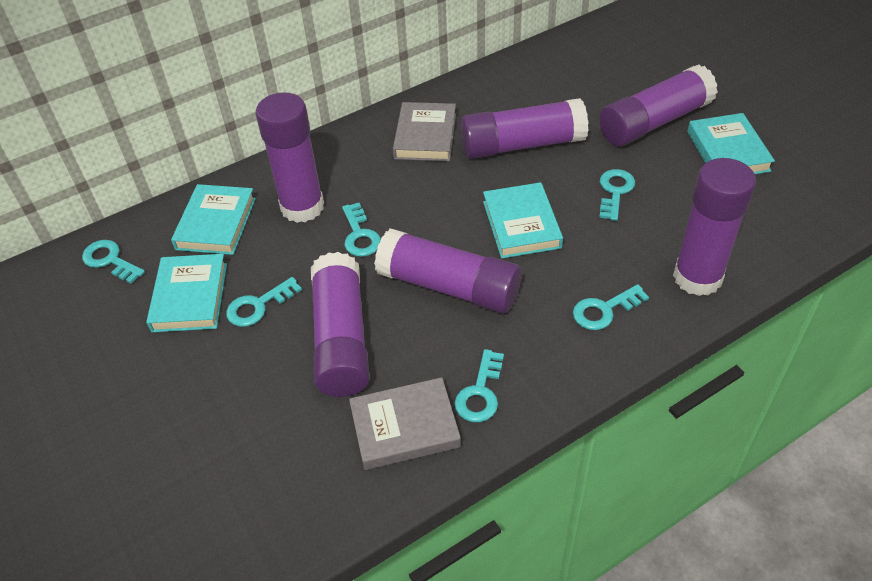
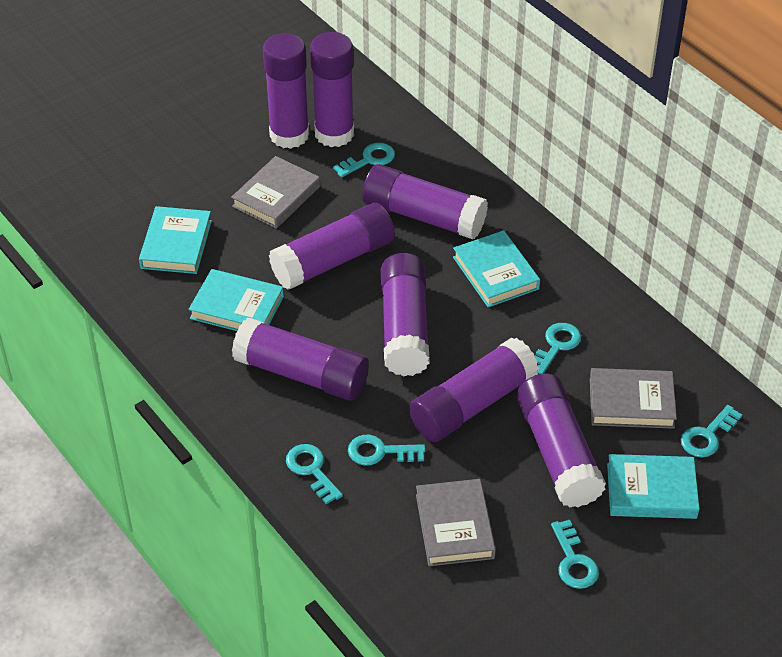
grey book: 2 -> 3
purple glue stick: 6 -> 8

